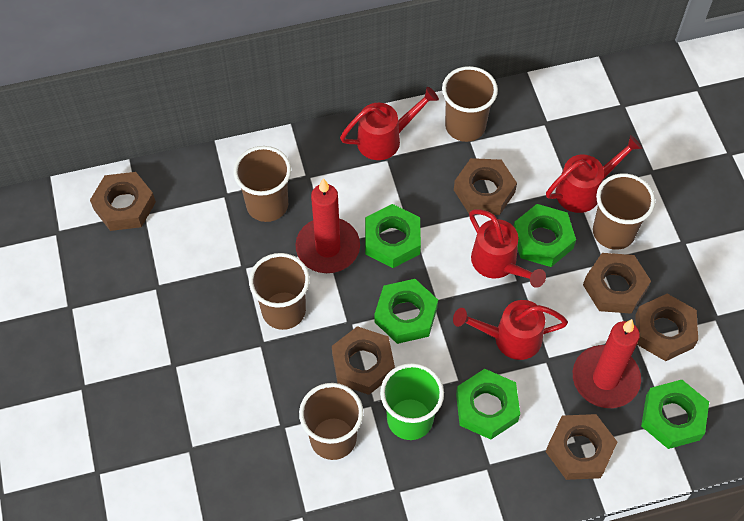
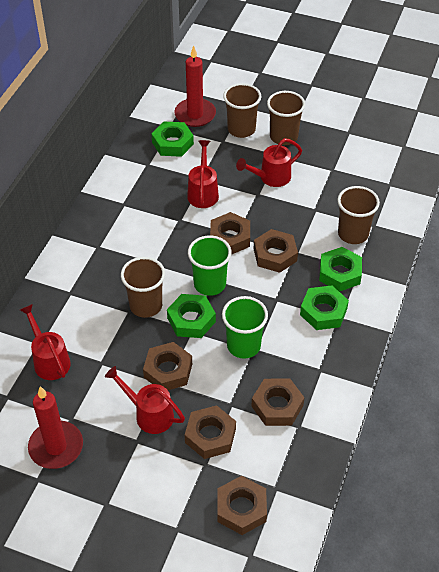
brown cup: 5 -> 4
green cup: 1 -> 2
green nut: 5 -> 4

